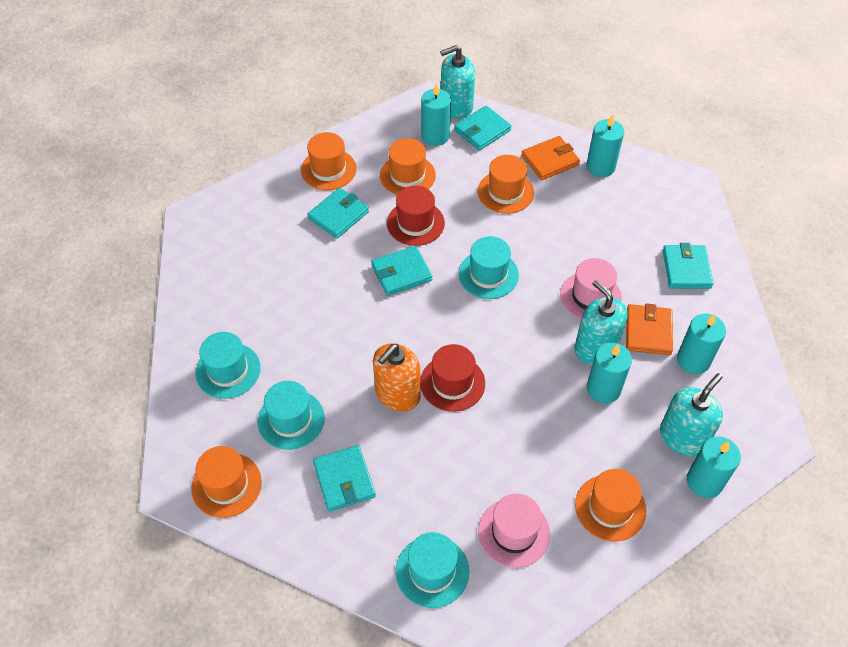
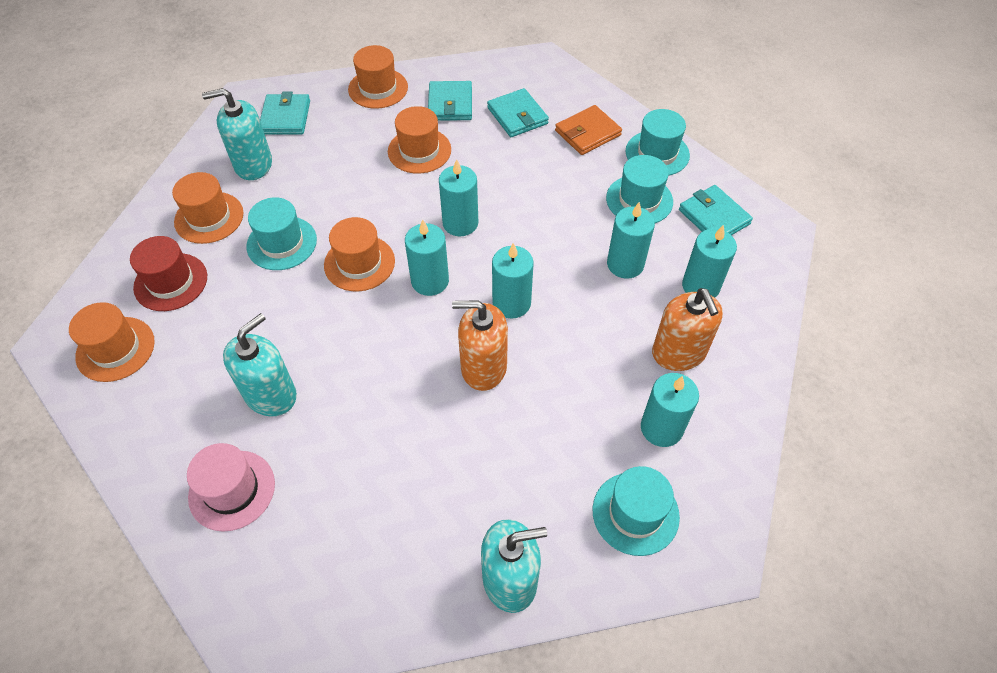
orange soap dispenser: 1 -> 2
orange wallet: 2 -> 1
pink hat: 2 -> 1
red hat: 2 -> 1
turquoise candle: 5 -> 6
turquoise wallet: 5 -> 4

